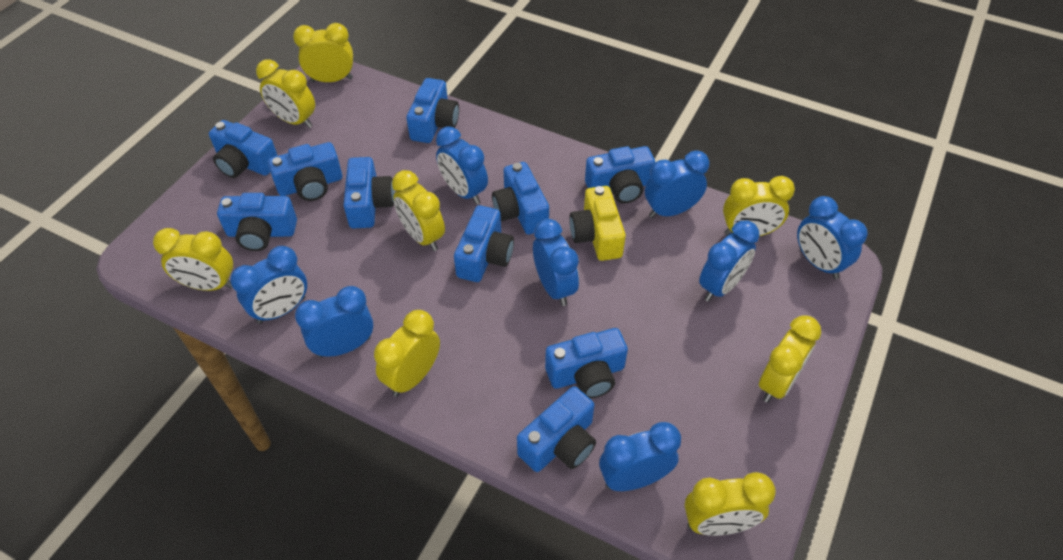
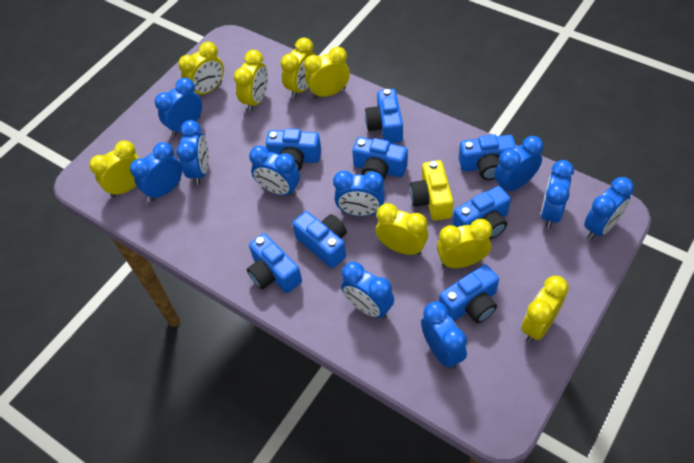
blue camera: 10 -> 8
blue clock: 8 -> 10

